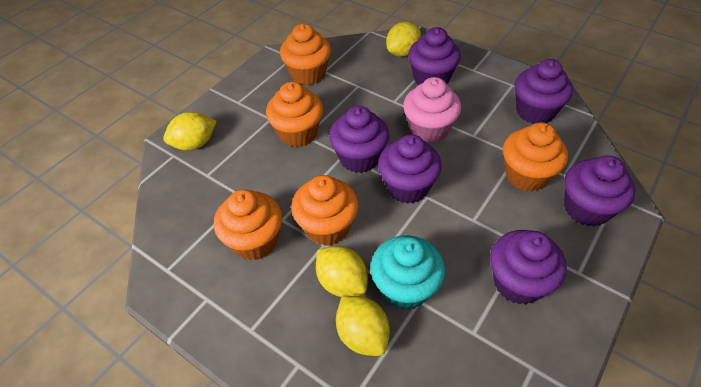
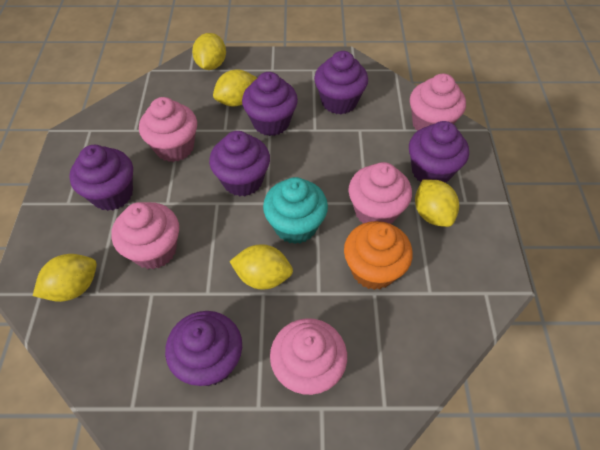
orange cupcake: 5 -> 1
pink cupcake: 1 -> 5
yellow lemon: 4 -> 5

